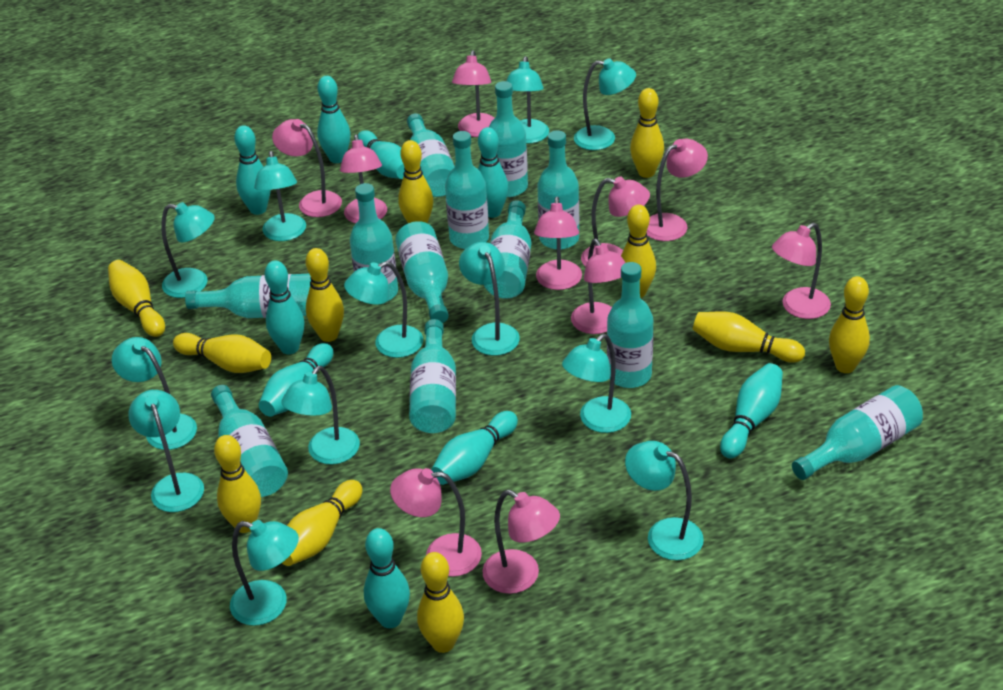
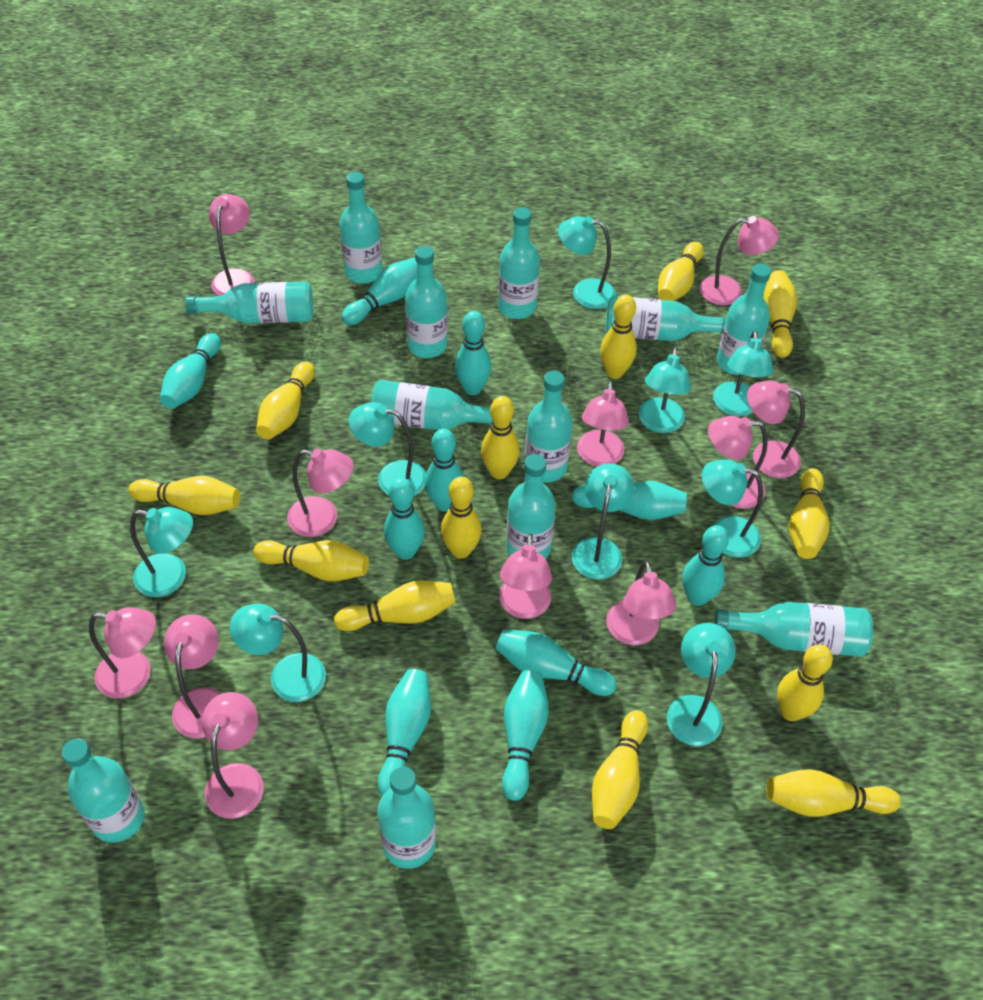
pink lamp: 10 -> 11
turquoise bowling pin: 9 -> 10
turquoise lamp: 12 -> 9
yellow bowling pin: 11 -> 13

